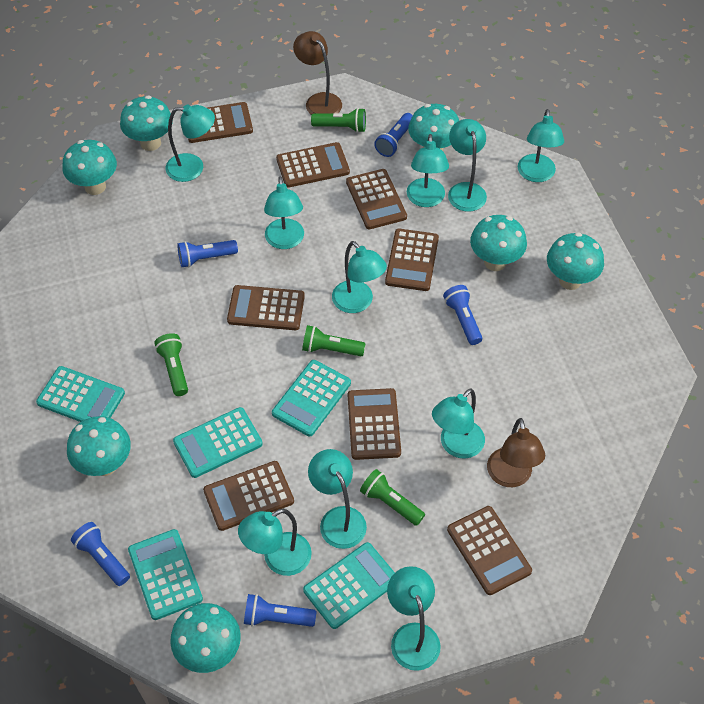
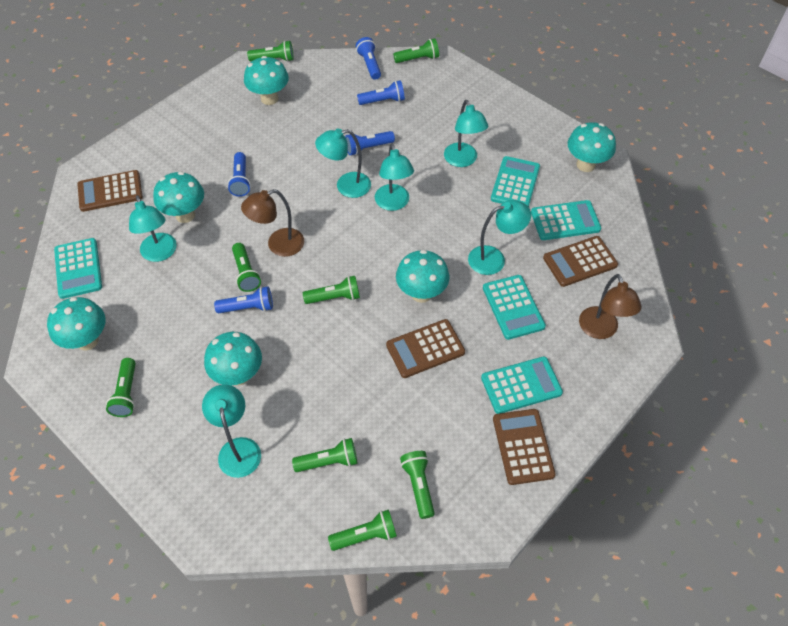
brown calculator: 8 -> 4
green flashlight: 4 -> 8
turquoise lamp: 10 -> 6
turquoise mushroom: 7 -> 6

